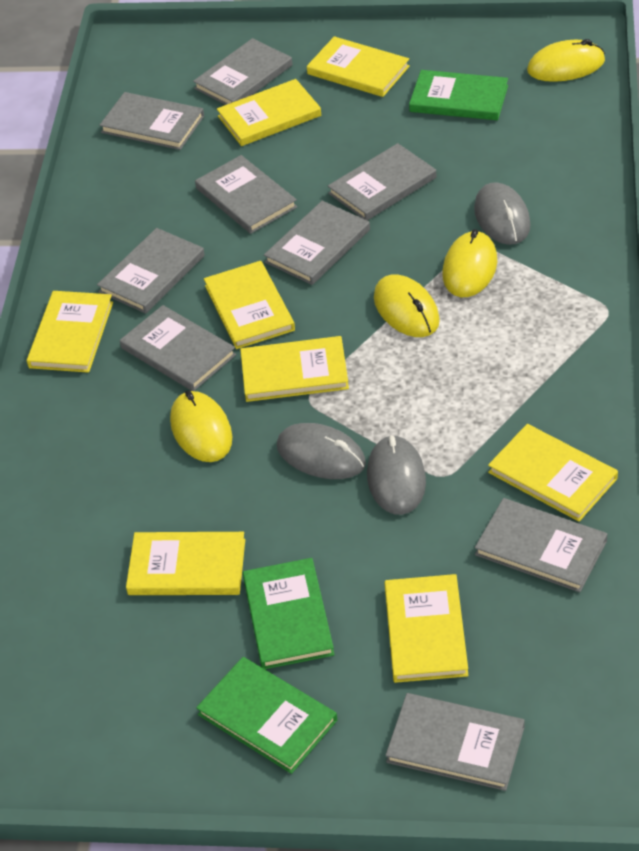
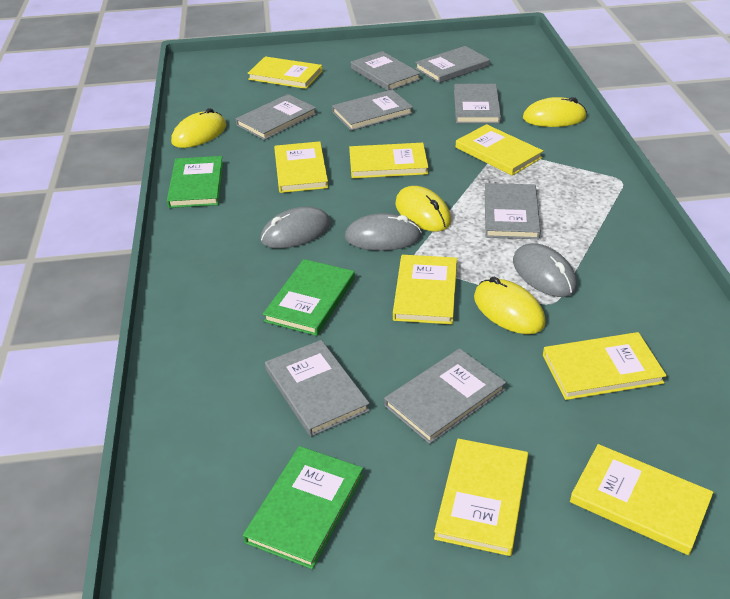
grey book: 9 -> 8

